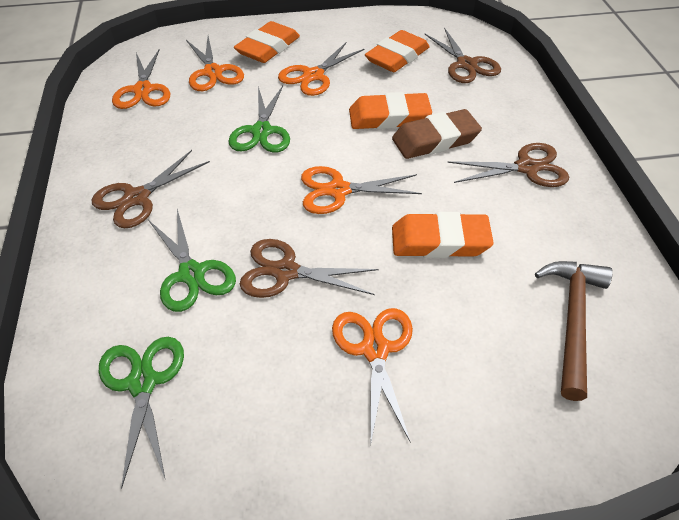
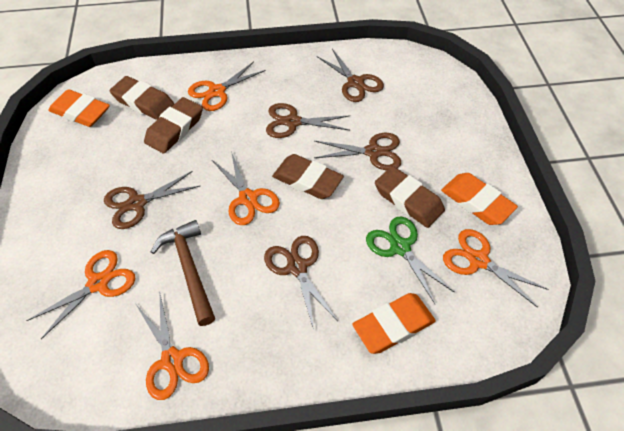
brown eraser: 1 -> 4
brown scissors: 4 -> 5
green scissors: 3 -> 1
orange eraser: 4 -> 3

